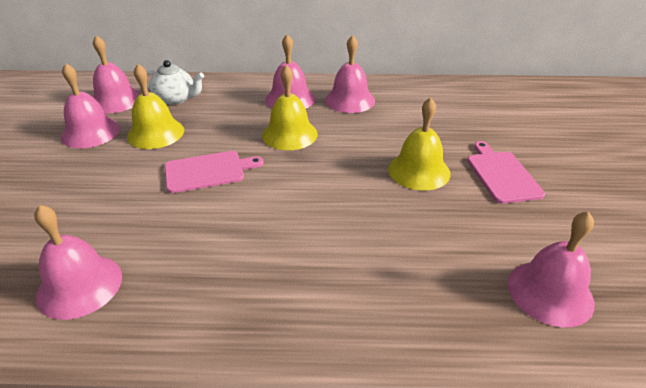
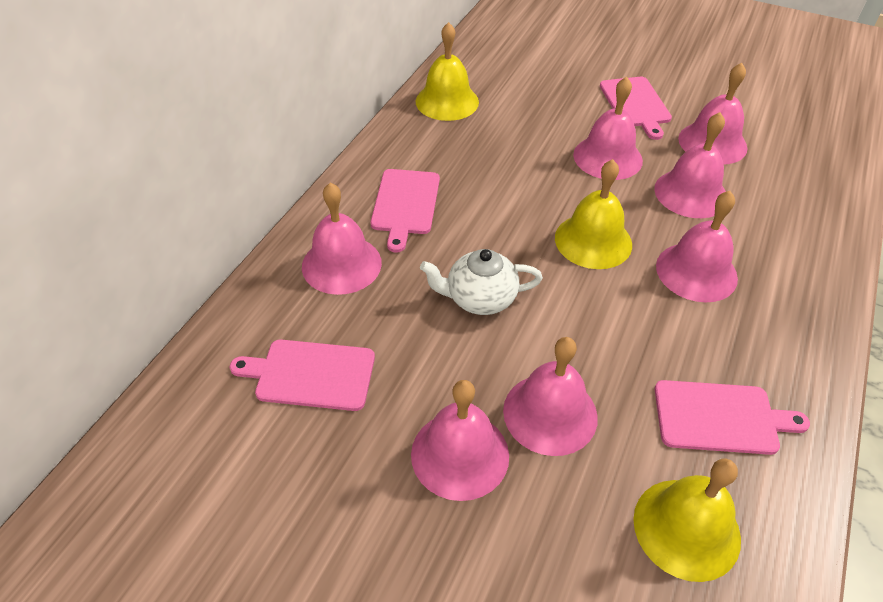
pink bell: 6 -> 7
pink cutting board: 2 -> 4

